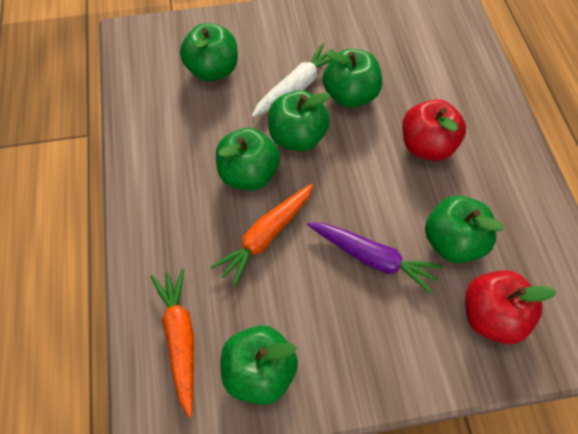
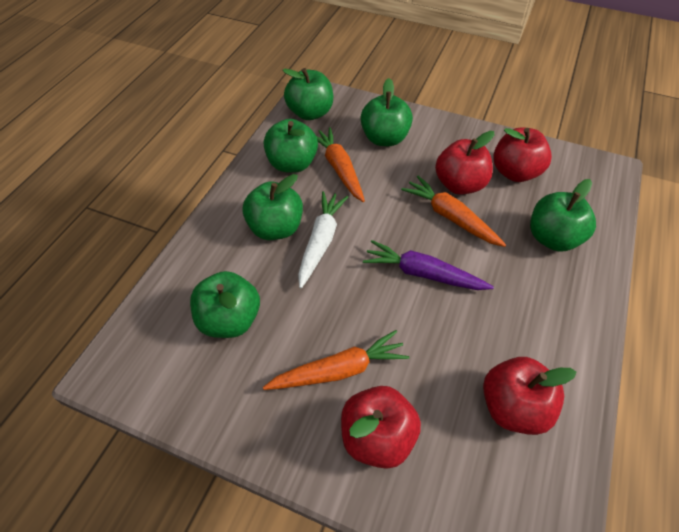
orange carrot: 2 -> 3
red apple: 2 -> 4

